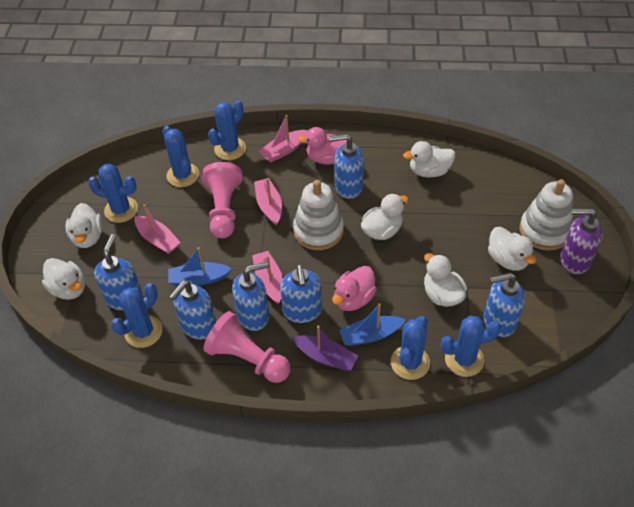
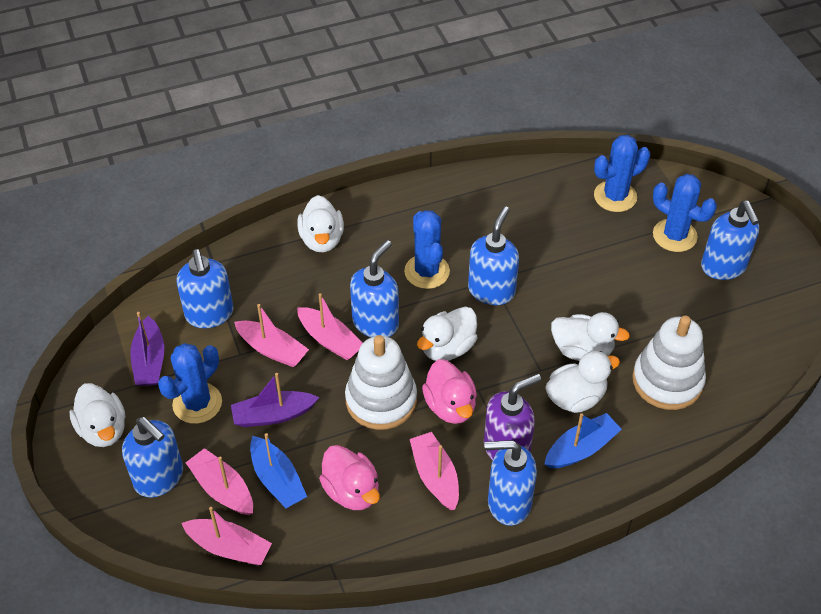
blue cactus: 6 -> 4
pink boat: 4 -> 5
pink pawn: 2 -> 0
purple boat: 1 -> 2
white duck: 6 -> 5

